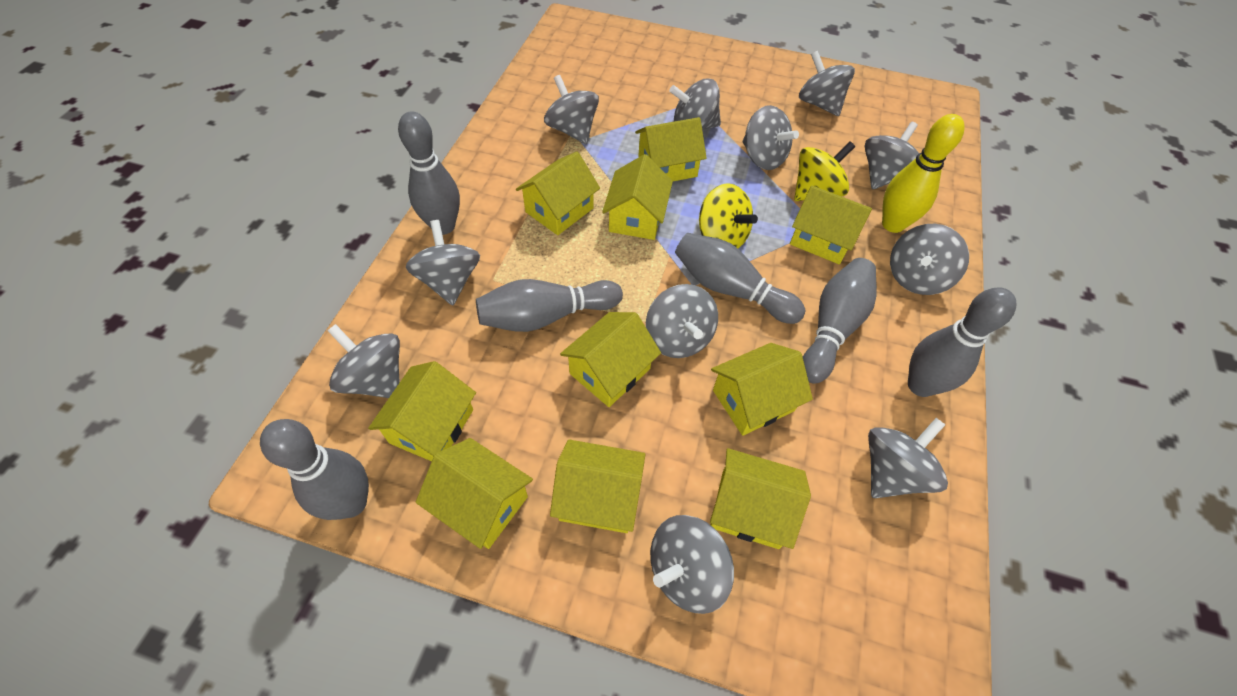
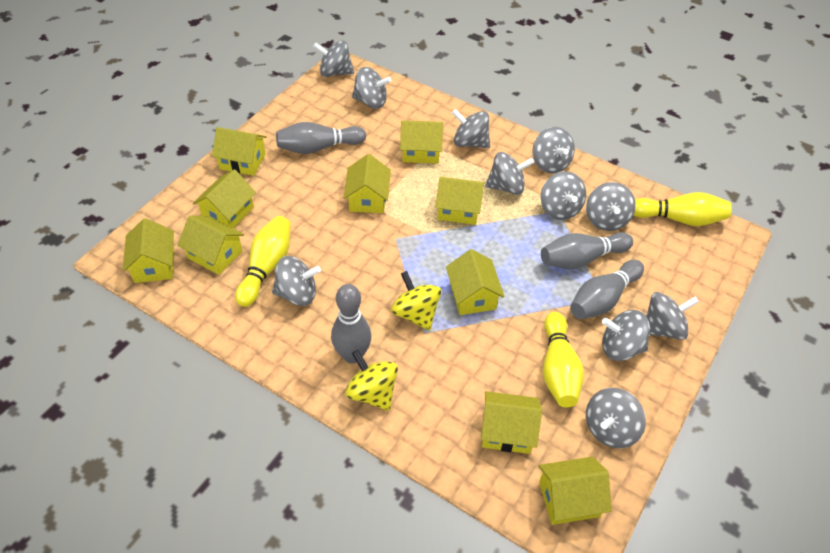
grey bowling pin: 6 -> 4
yellow bowling pin: 1 -> 3

